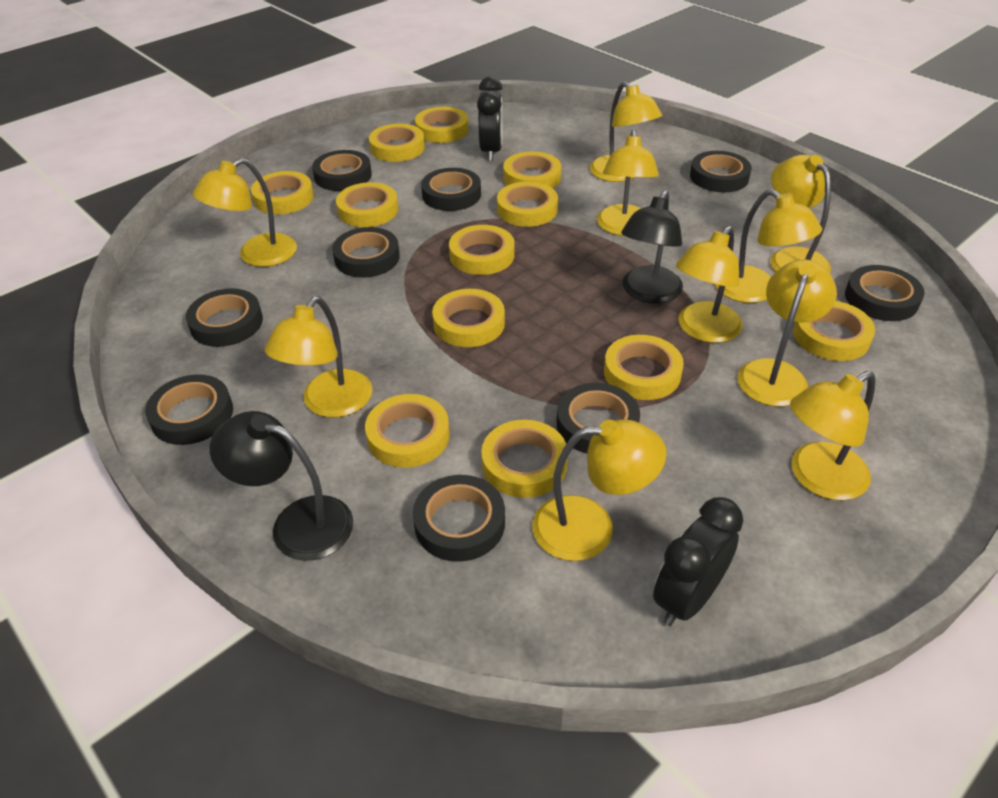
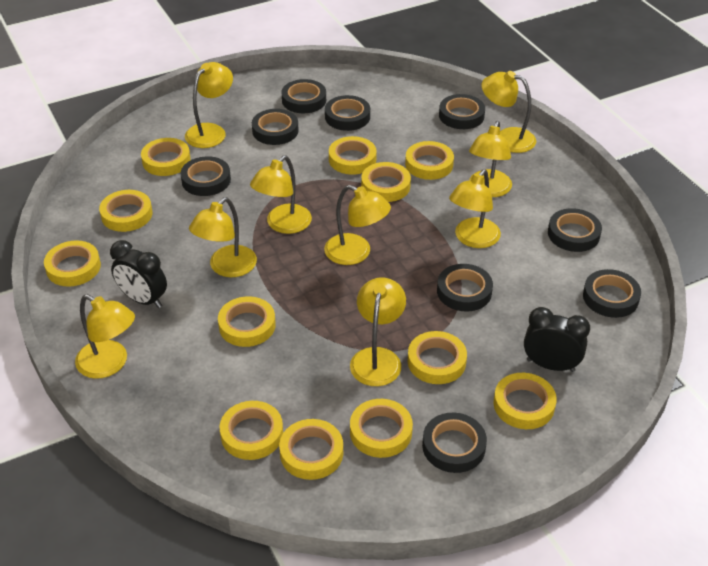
black lamp: 2 -> 0
yellow lamp: 10 -> 9

